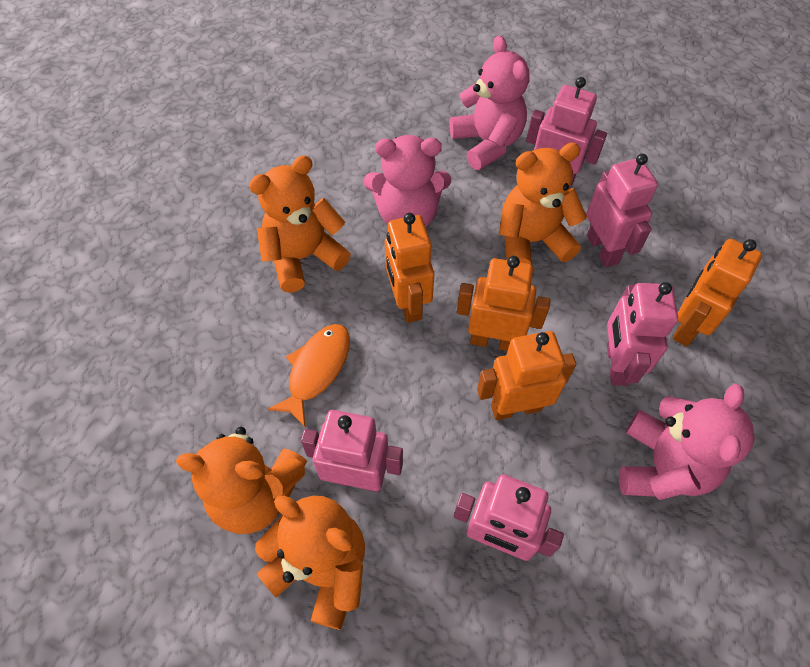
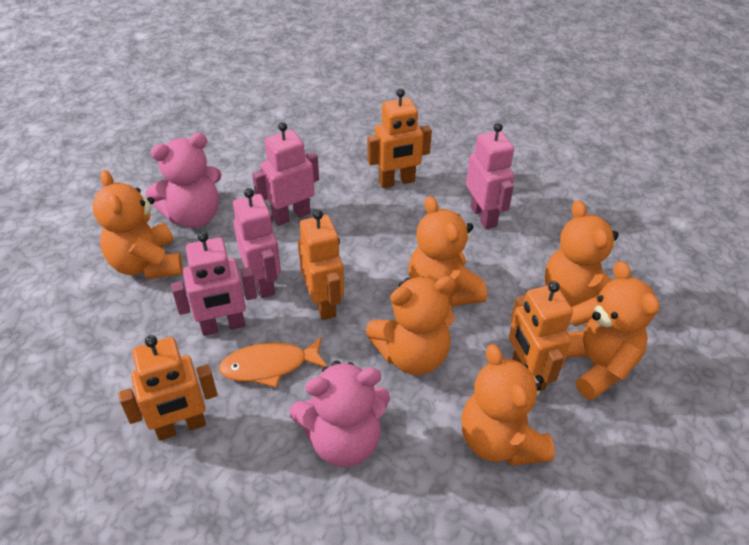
orange teddy bear: 4 -> 6
pink robot: 5 -> 4
pink teddy bear: 3 -> 2

